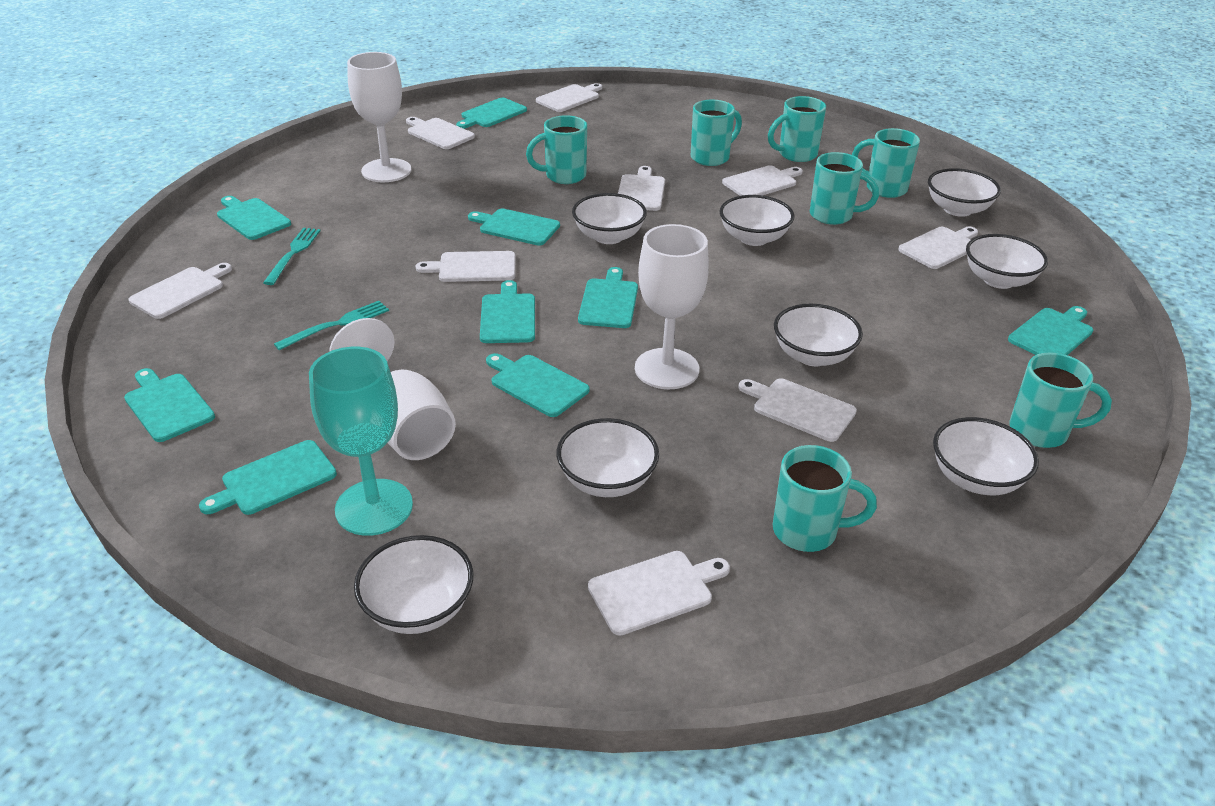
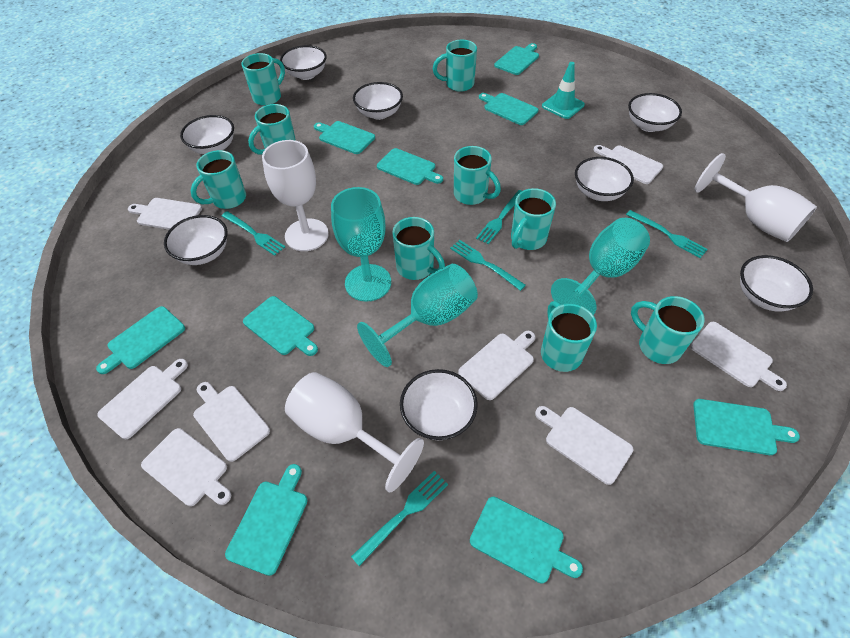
turquoise fork: 2 -> 5
turquoise goblet: 1 -> 3
turquoise mug: 7 -> 9
turquoise traffic cone: 0 -> 1
white cutting board: 9 -> 8

